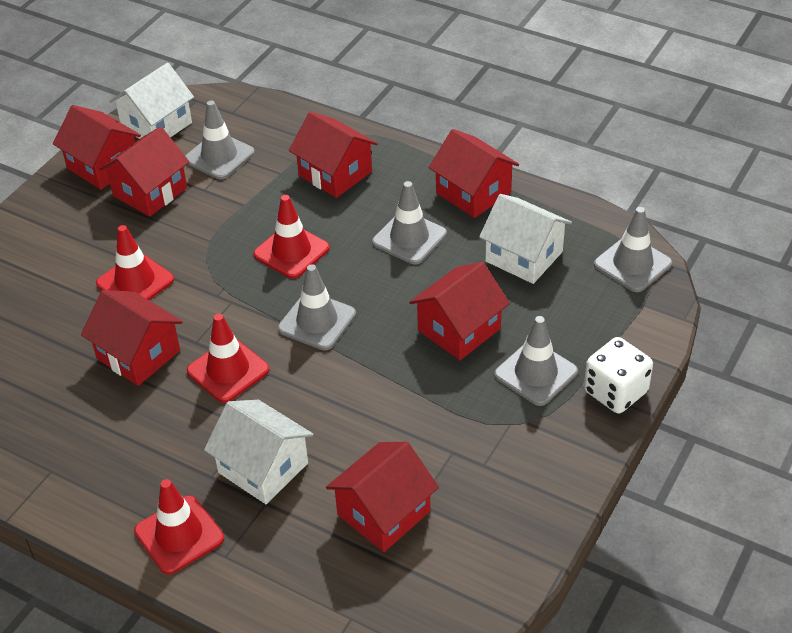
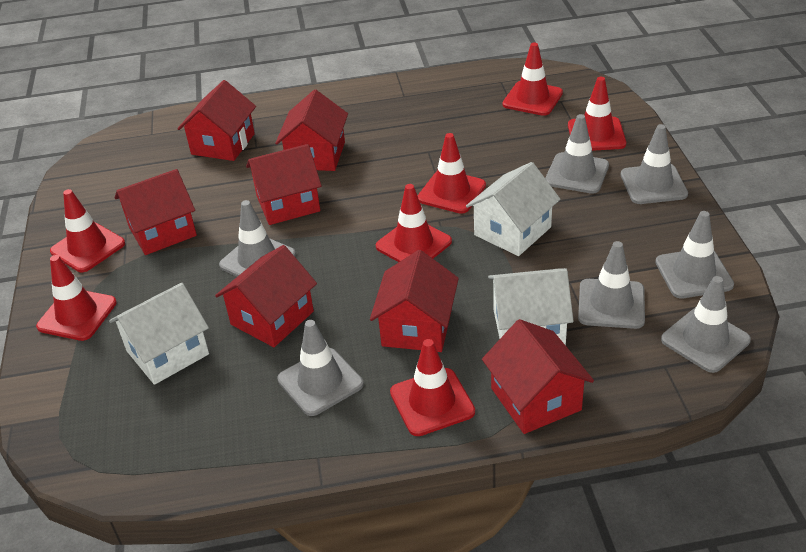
grey traffic cone: 5 -> 7
red traffic cone: 4 -> 7
white dice: 1 -> 0

